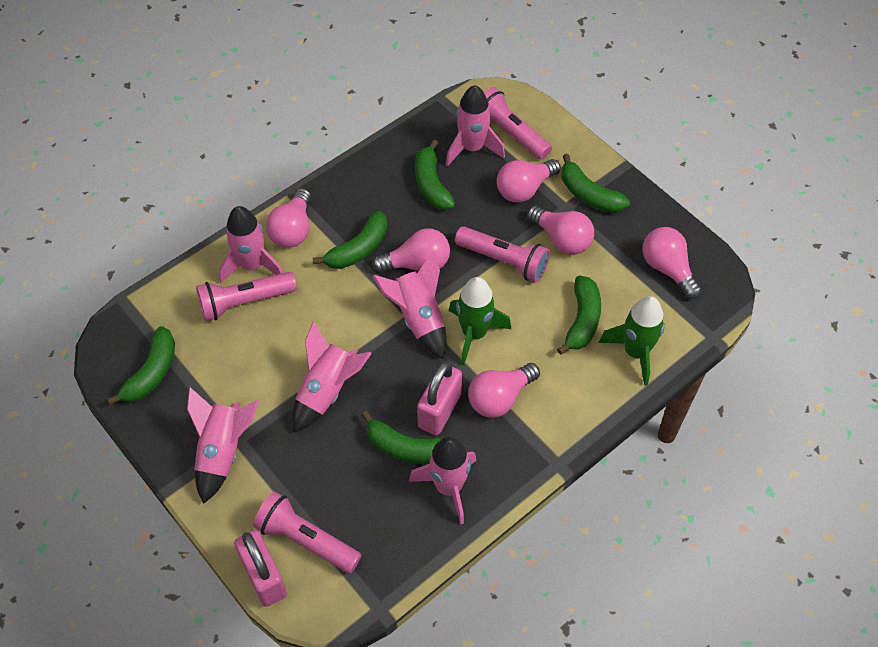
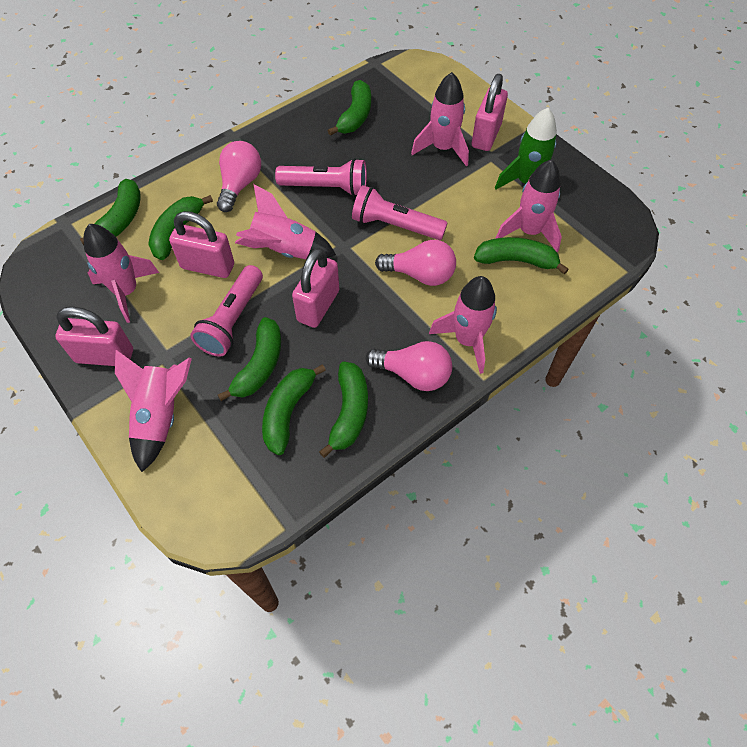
green banana: 6 -> 7
green rocket: 2 -> 1
pink flashlight: 4 -> 3
pink light bulb: 6 -> 3
pink padlock: 2 -> 4

